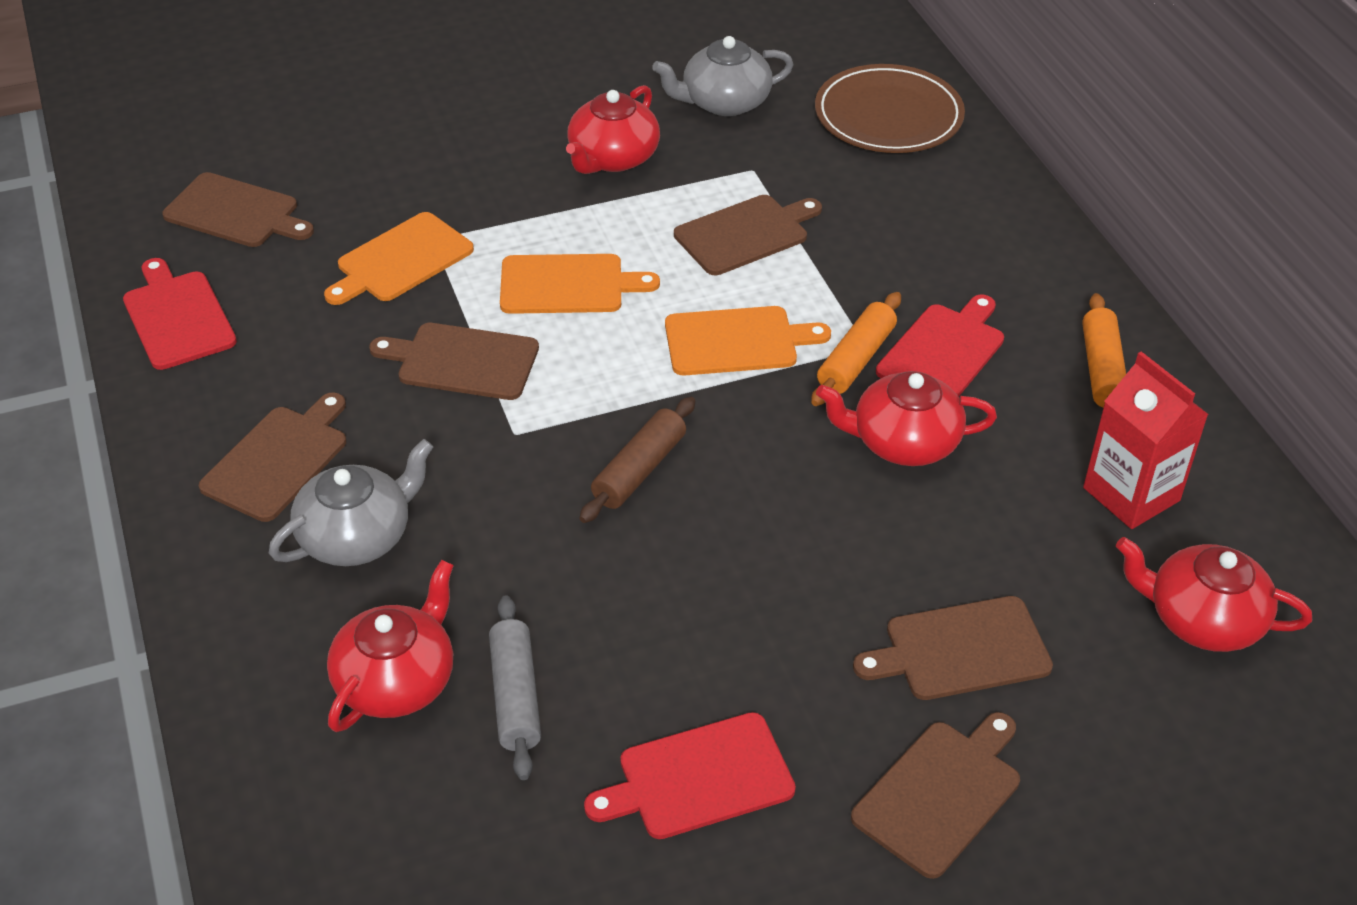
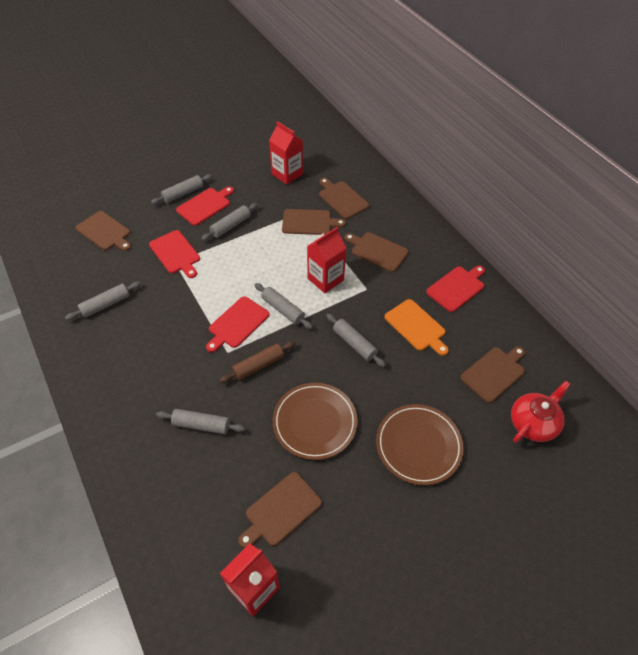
brown plate: 1 -> 2
grey rolling pin: 1 -> 6
grey teapot: 2 -> 0
orange cutting board: 3 -> 1
orange rolling pin: 2 -> 0
red carton: 1 -> 3
red cutting board: 3 -> 4
red teapot: 4 -> 1

